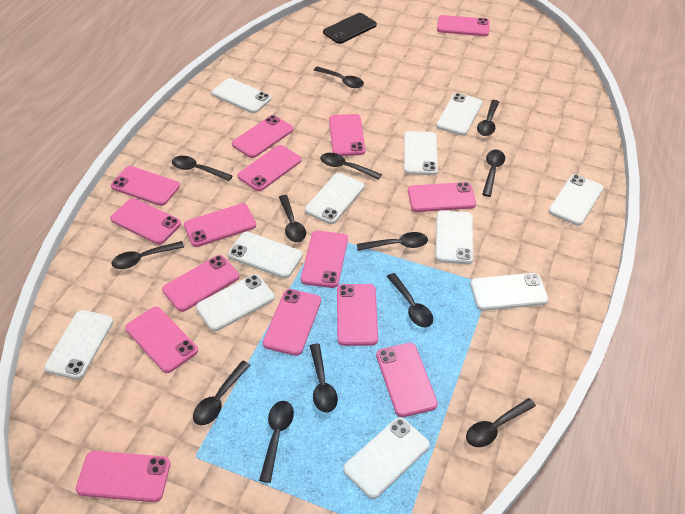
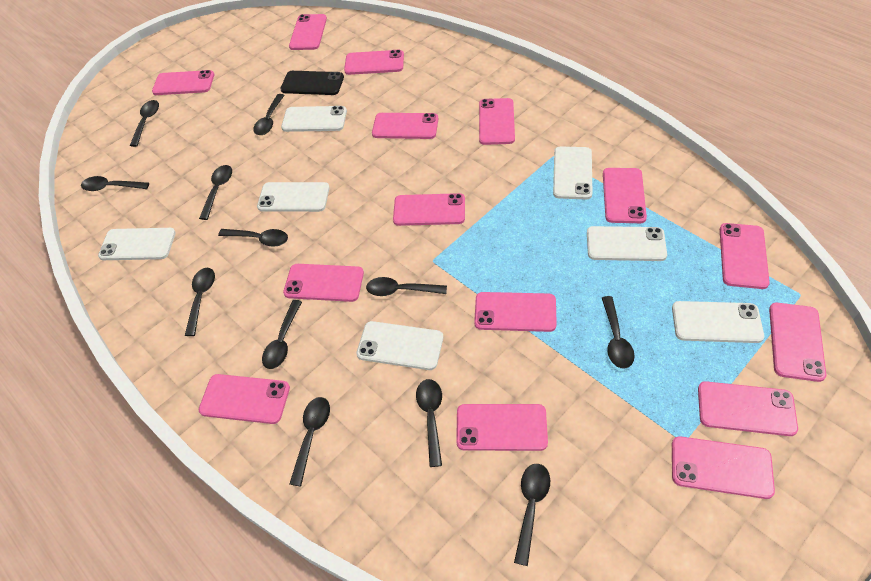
black spoon: 13 -> 12
white phone: 11 -> 7

